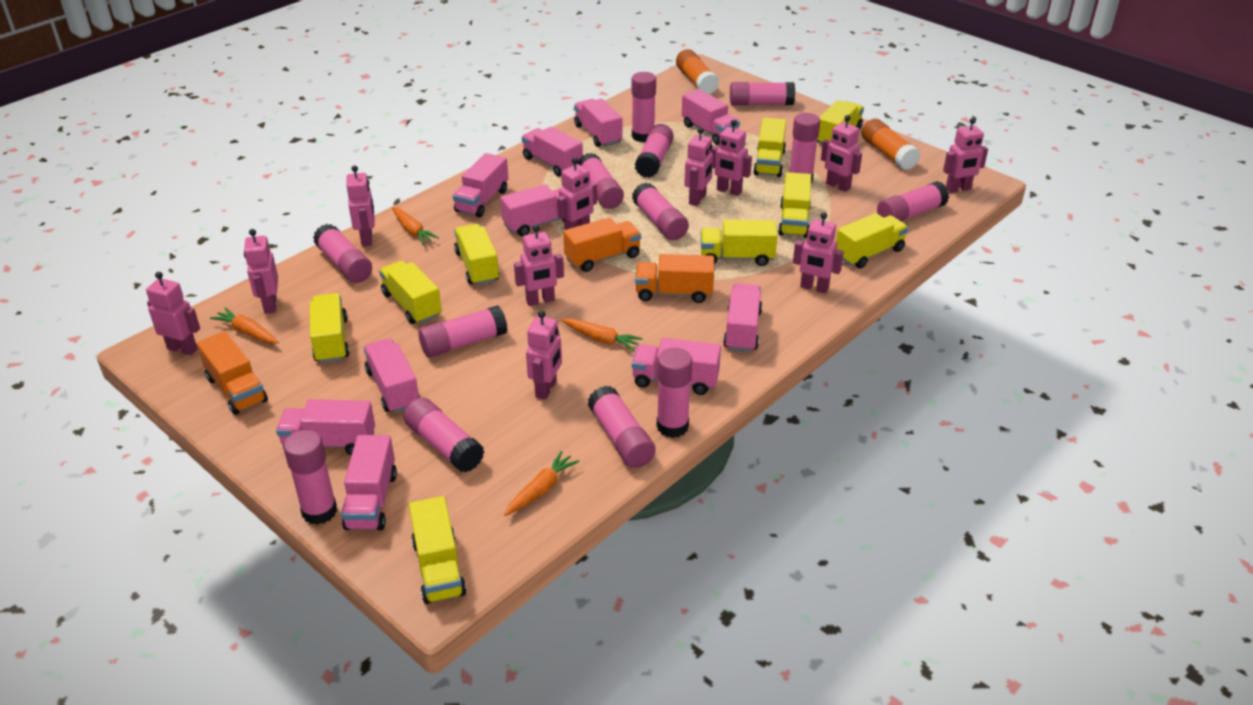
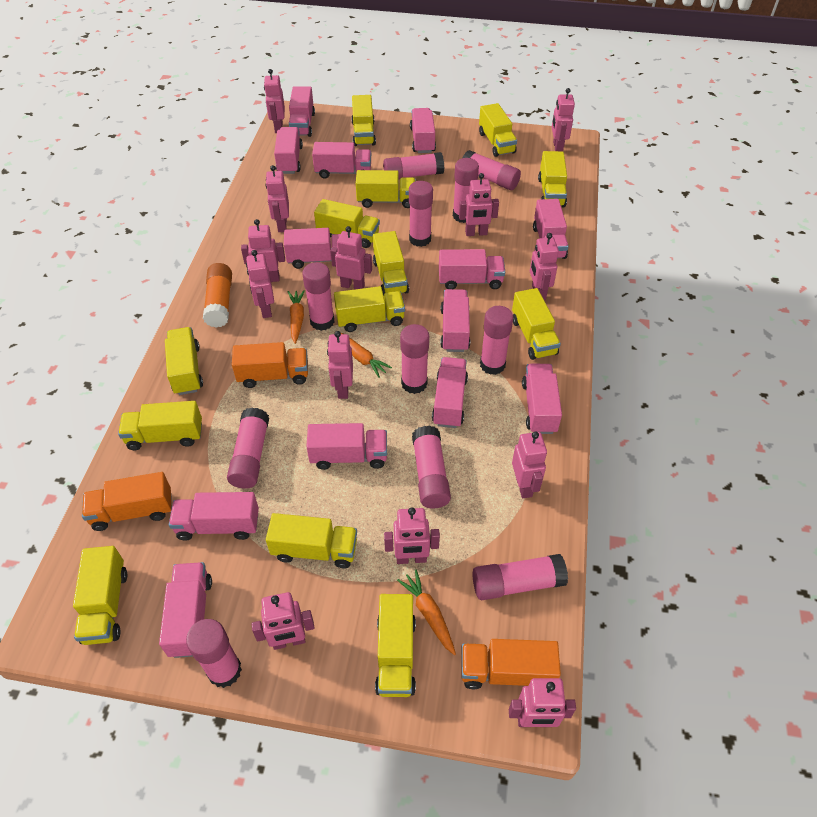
orange carrot: 4 -> 3
orange glue stick: 2 -> 1
pink glue stick: 13 -> 11
pink robot: 11 -> 13
pink truck: 10 -> 13
yellow truck: 9 -> 13

